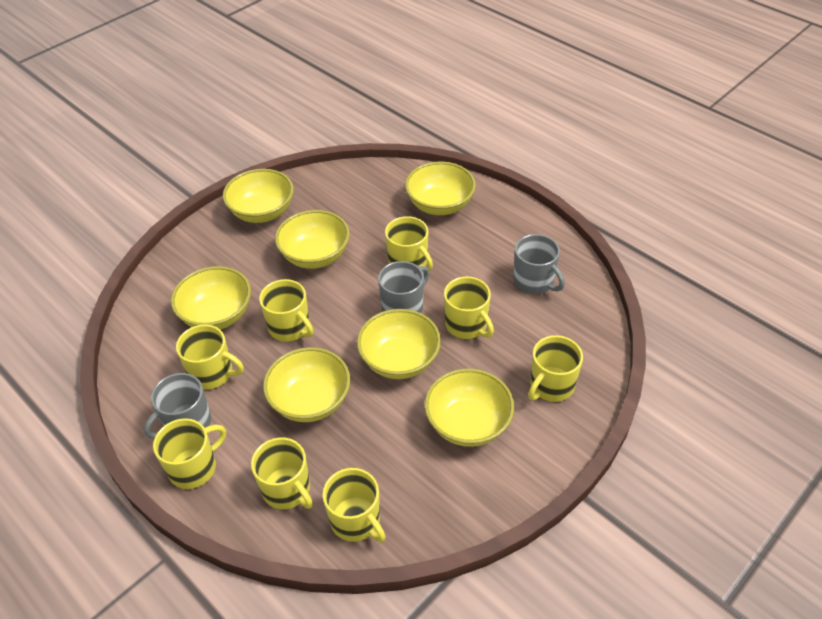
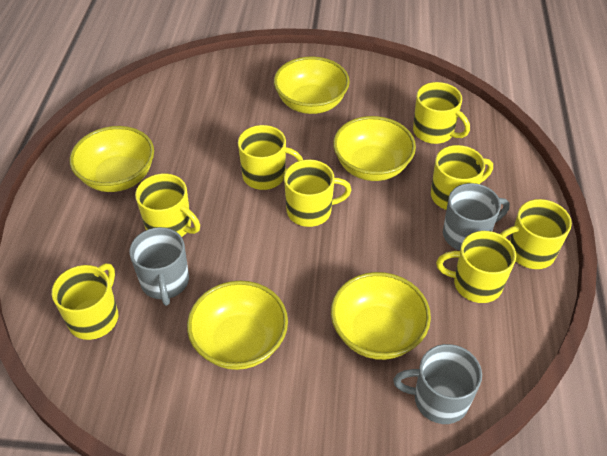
yellow bowl: 7 -> 5

